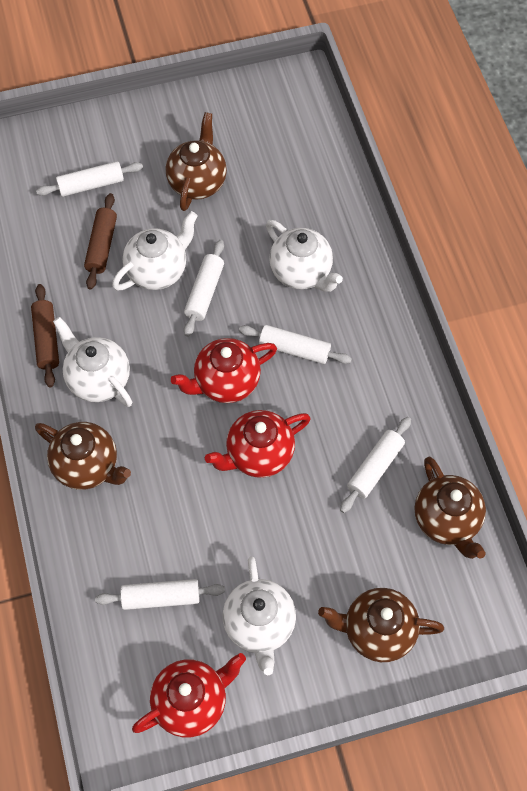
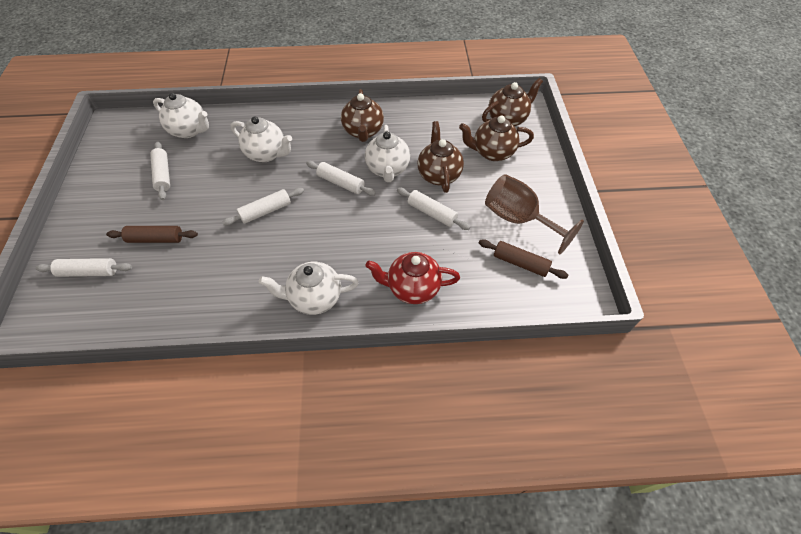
brown goblet: 0 -> 1
red teapot: 3 -> 1

